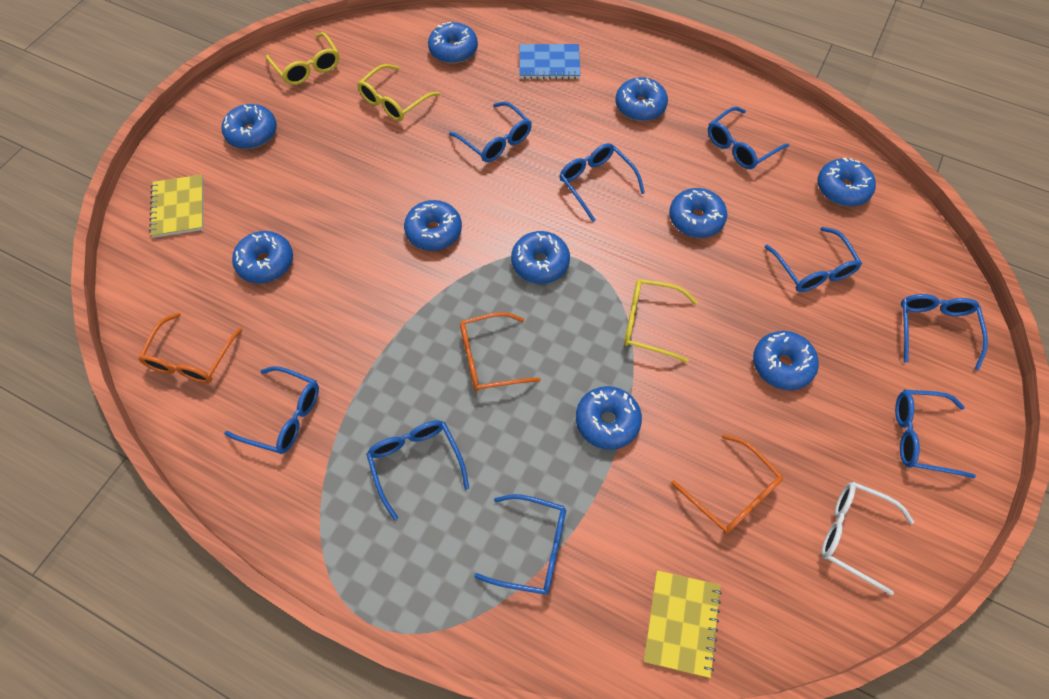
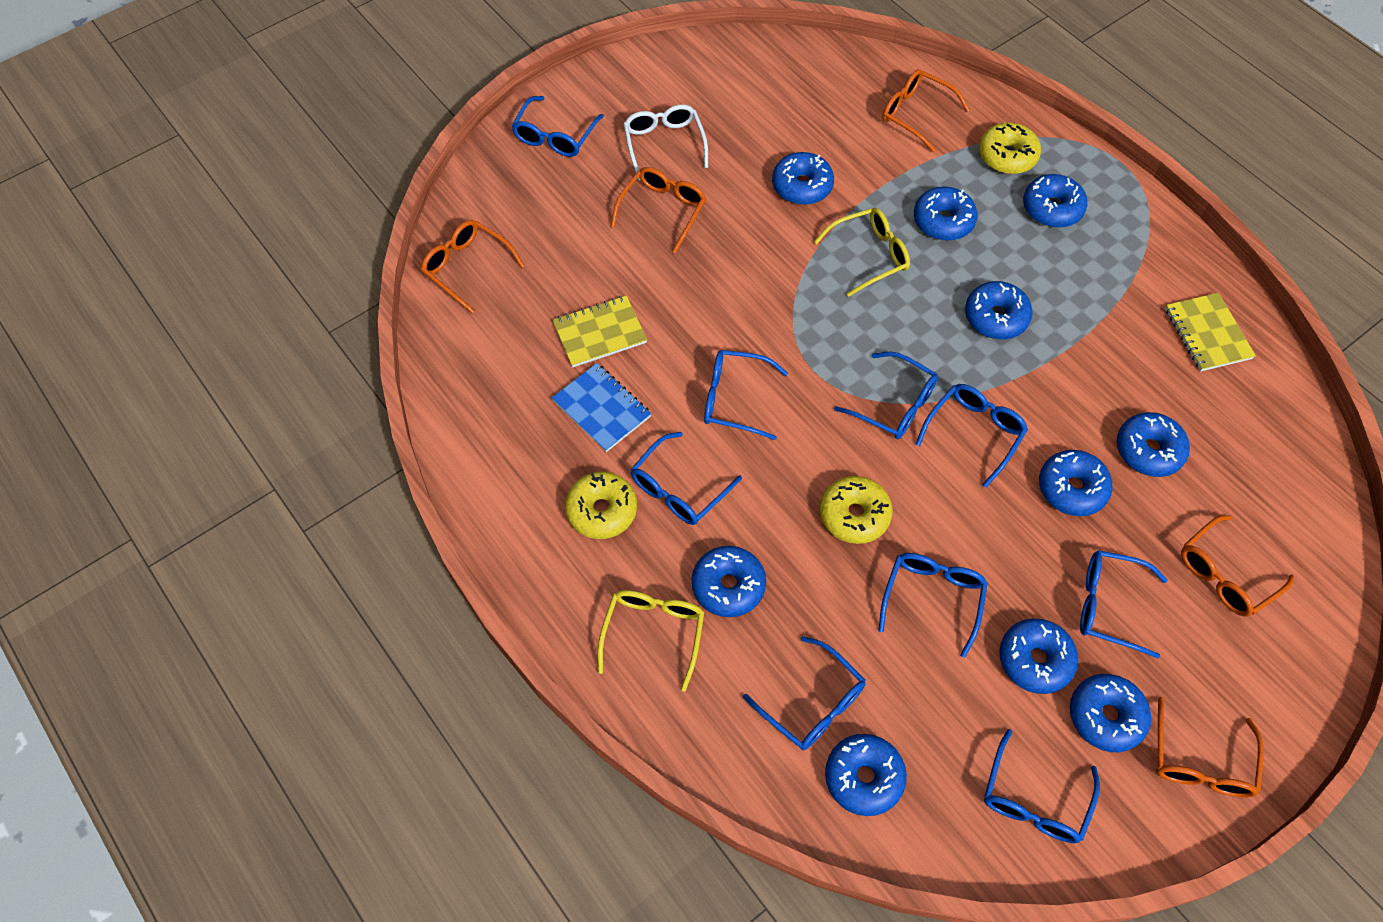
orange glasses: 3 -> 5
yellow donut: 0 -> 3
yellow glasses: 3 -> 2

